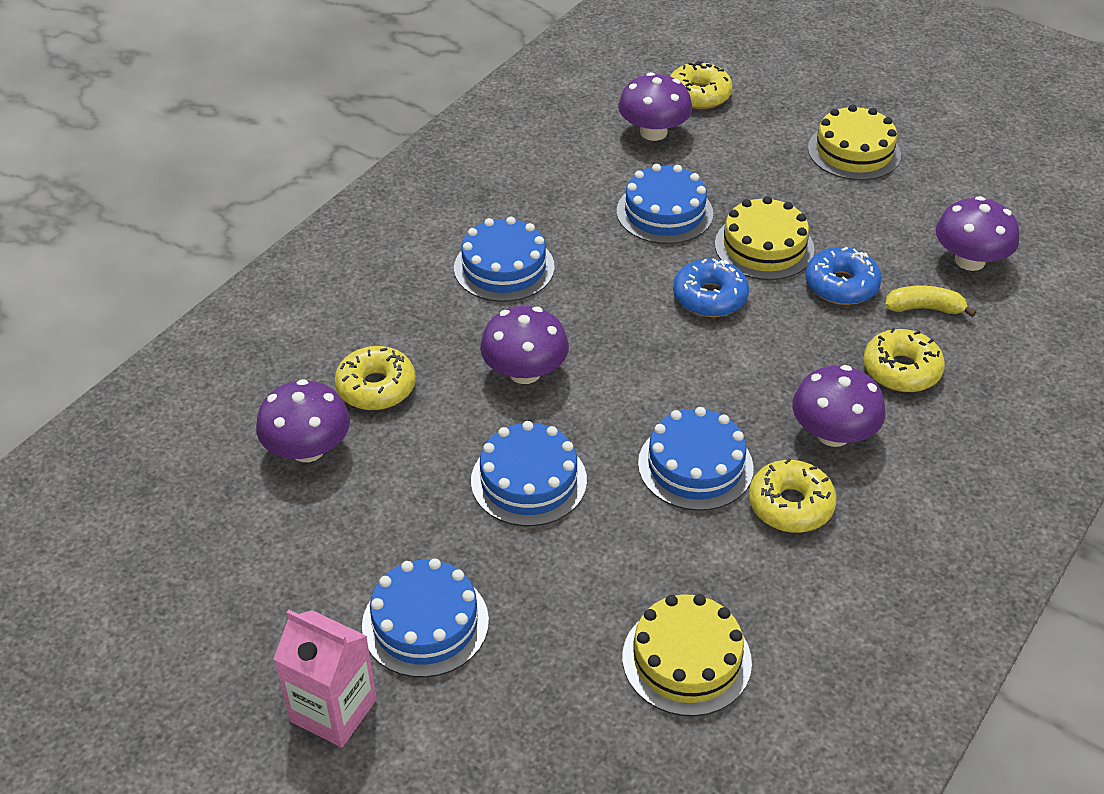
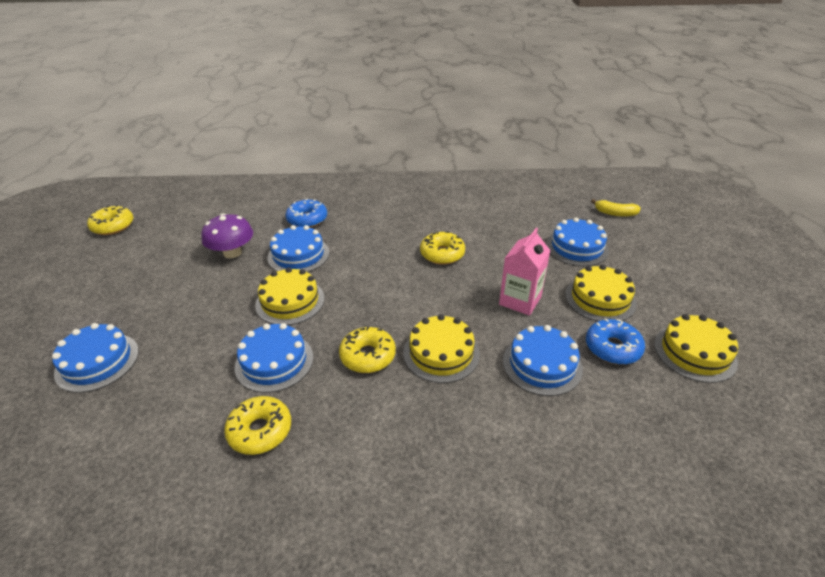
purple mushroom: 5 -> 1
yellow cake: 3 -> 4

